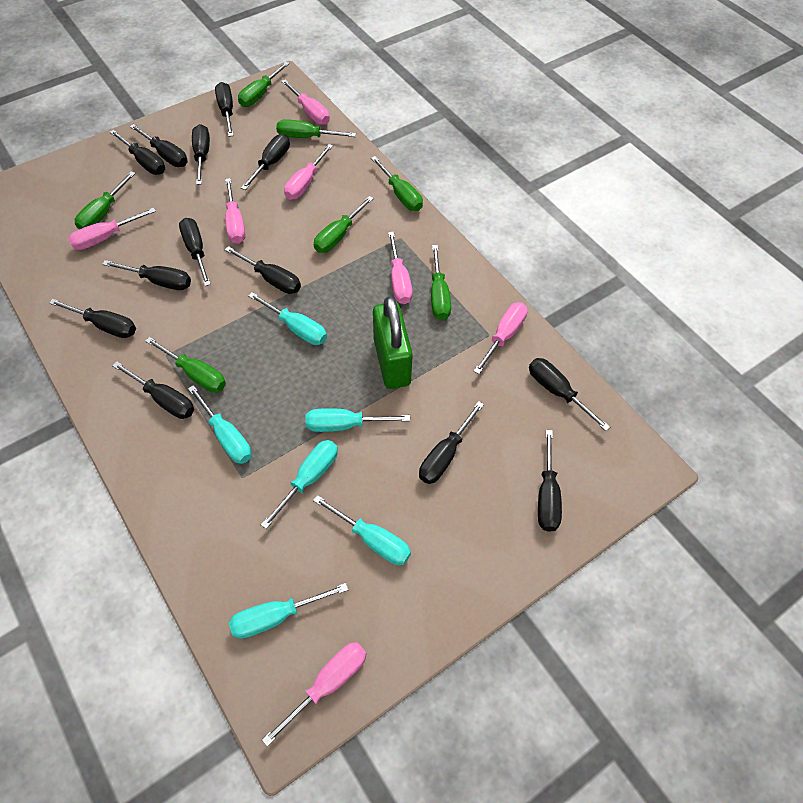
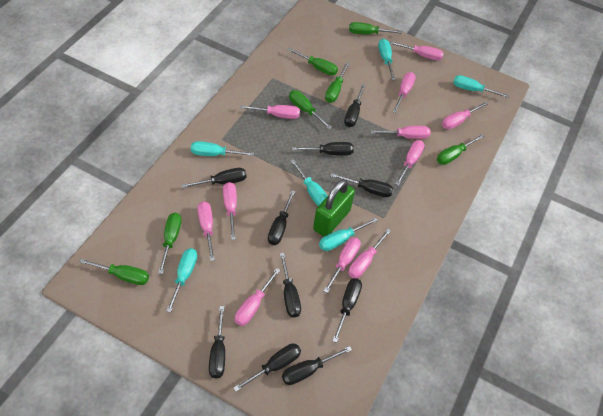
black screwdriver: 13 -> 10
pink screwdriver: 7 -> 11

